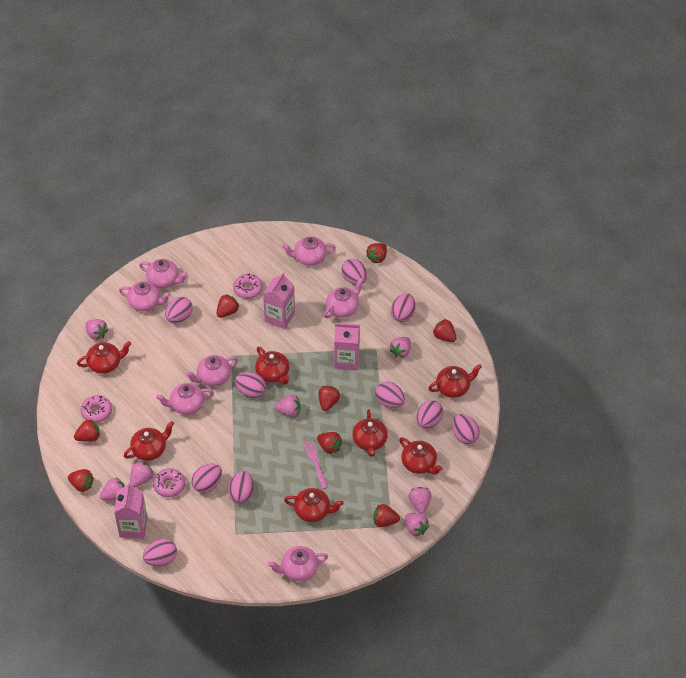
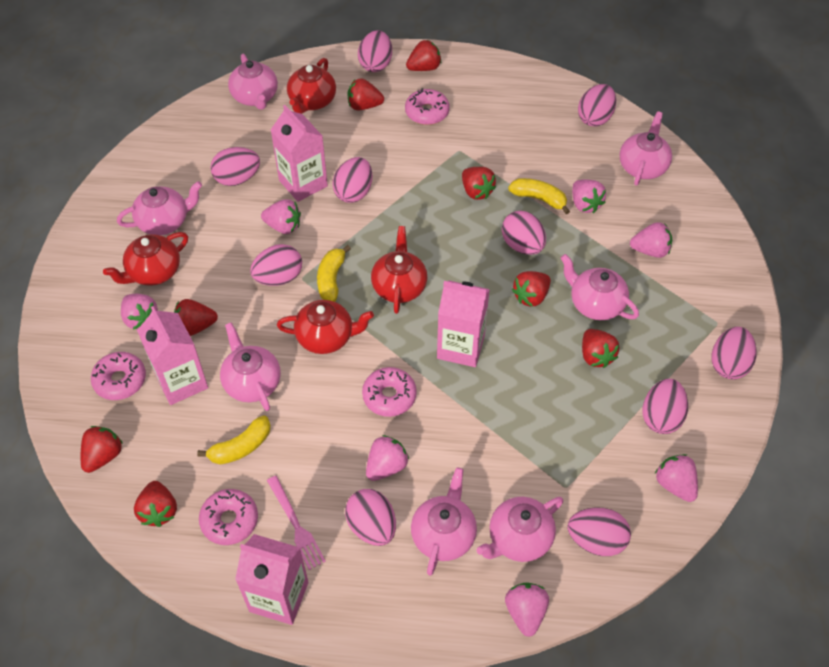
pink carton: 3 -> 4
pink donut: 3 -> 4
red teapot: 7 -> 4
yellow banana: 0 -> 3

